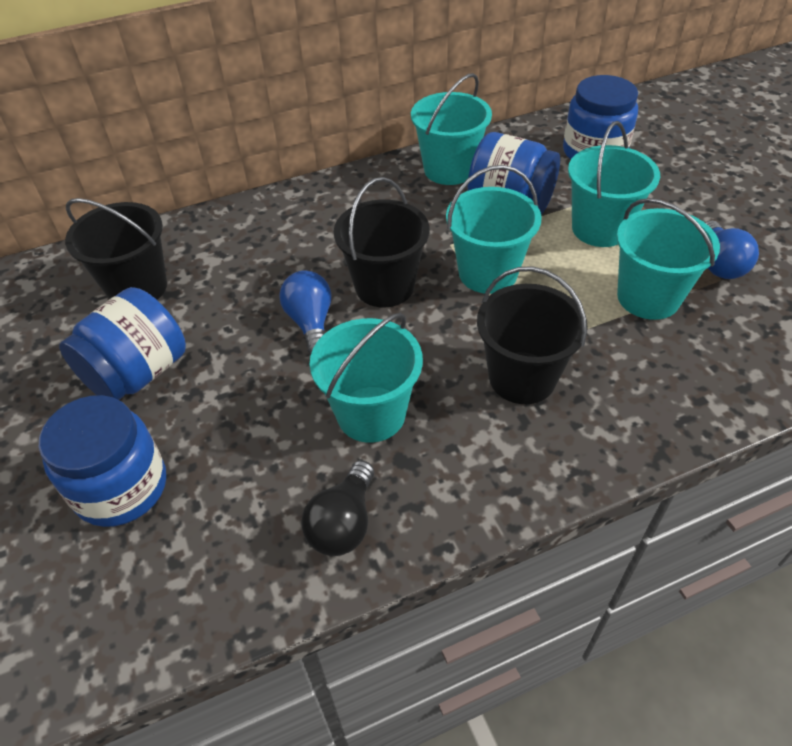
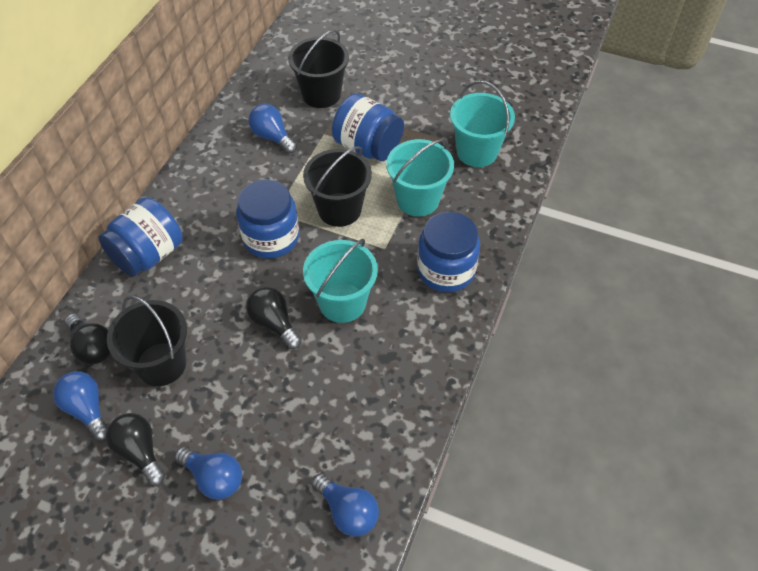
black light bulb: 1 -> 3
blue light bulb: 2 -> 4
turquoise bucket: 5 -> 3

